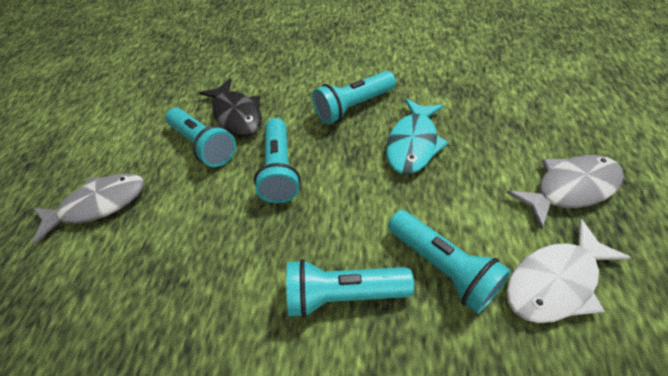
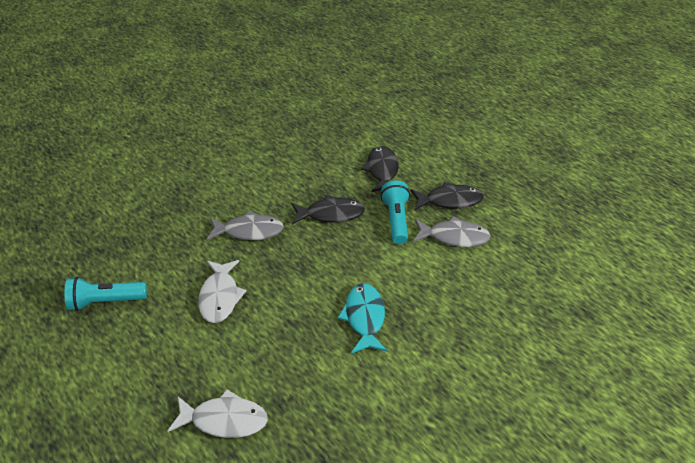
black fish: 1 -> 3
turquoise flashlight: 5 -> 2
white fish: 1 -> 2

